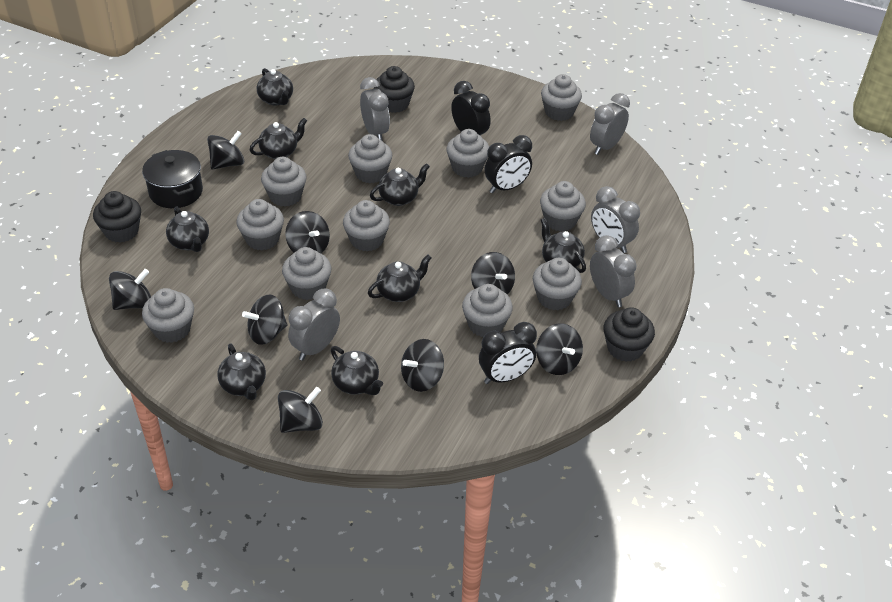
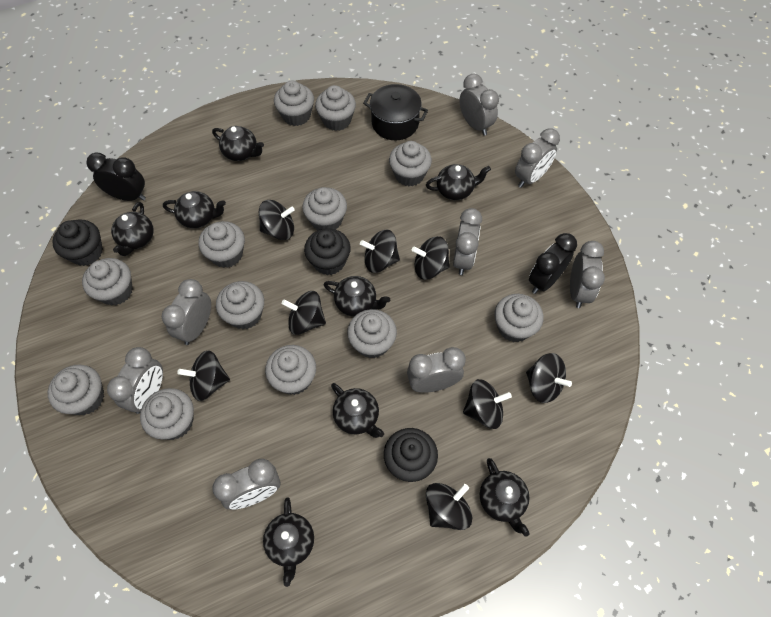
black clock: 3 -> 2
grey clock: 5 -> 8
grey cupcake: 11 -> 12

